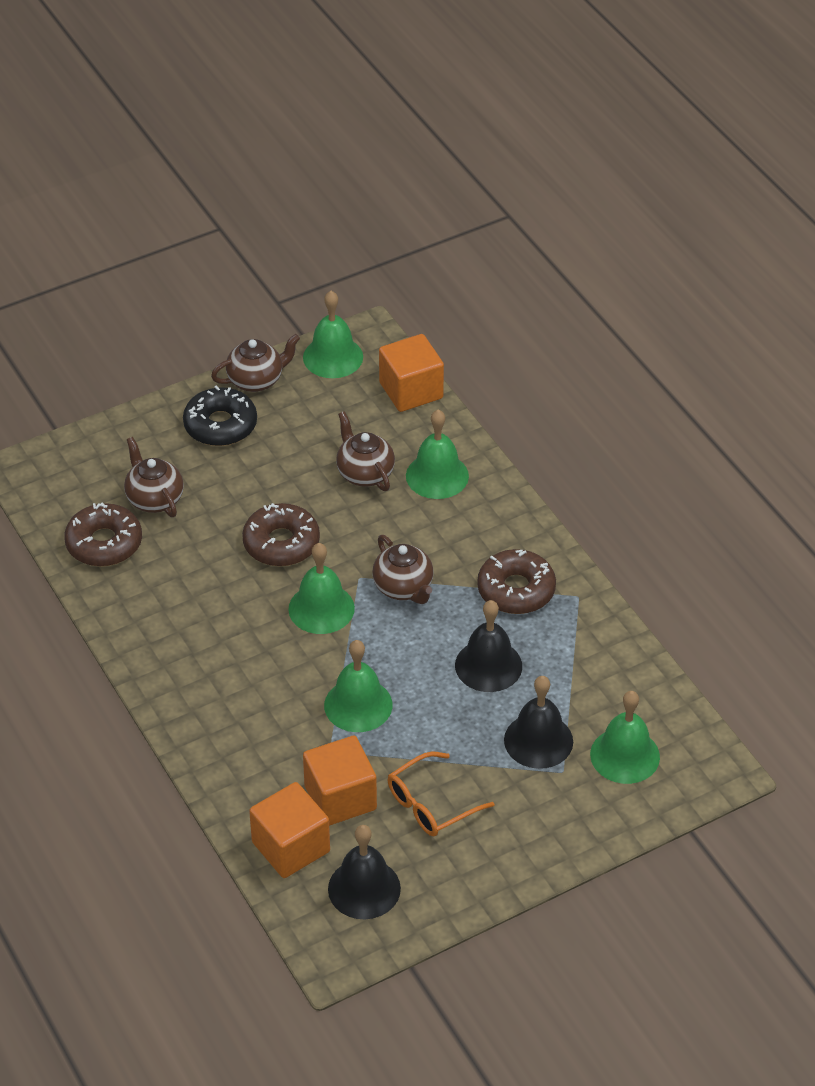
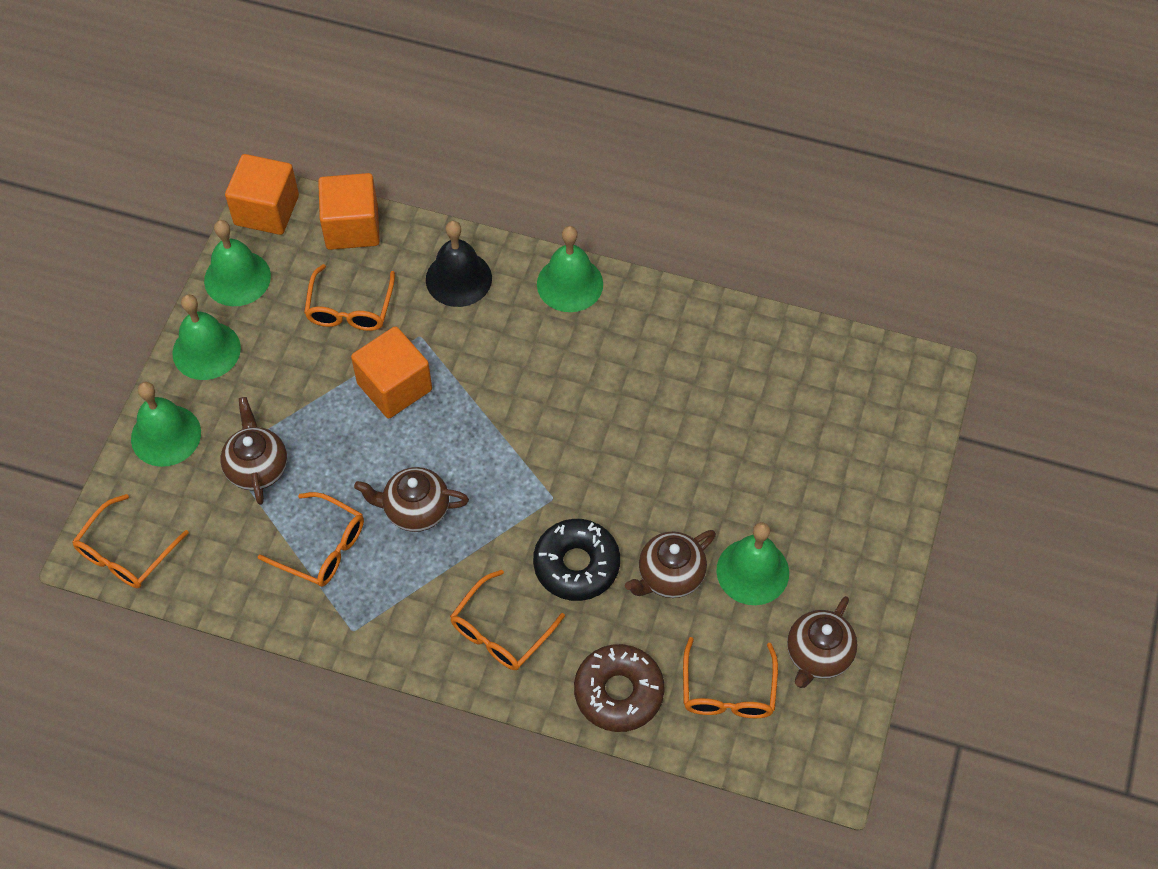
black bell: 3 -> 1
brown donut: 3 -> 1
orange glasses: 1 -> 5

